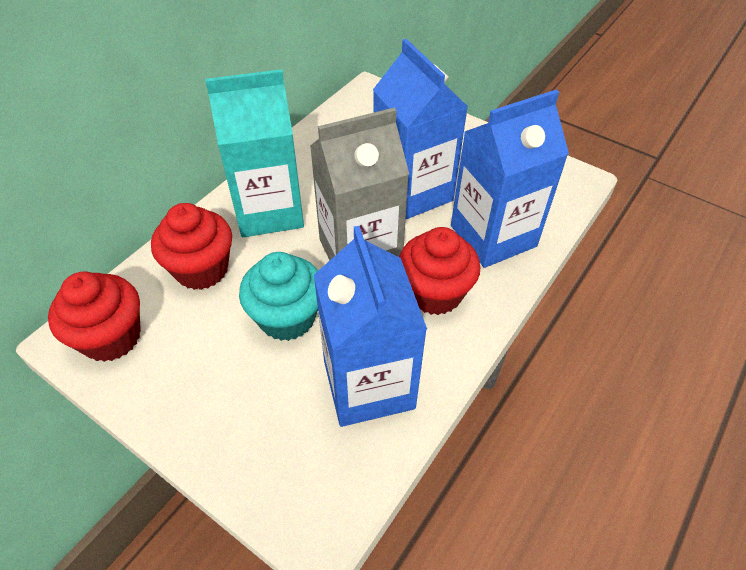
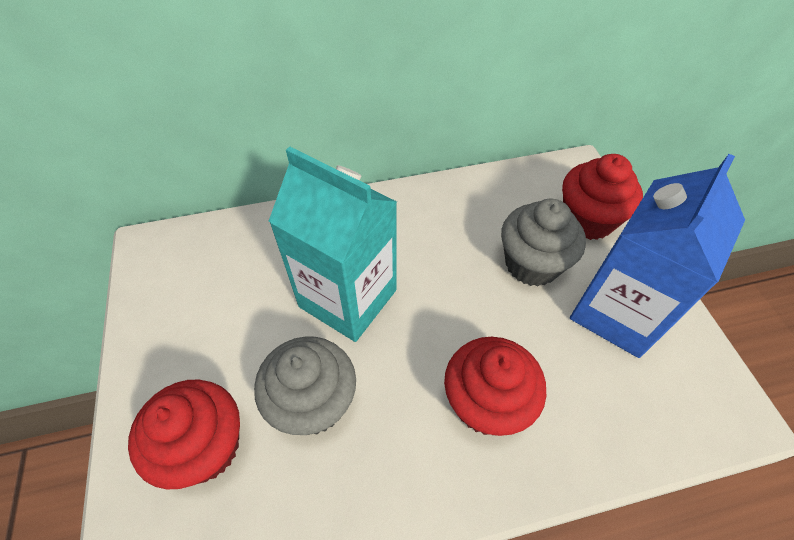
blue carton: 3 -> 1
grey carton: 1 -> 0
grey cupcake: 0 -> 2
turquoise cupcake: 1 -> 0

